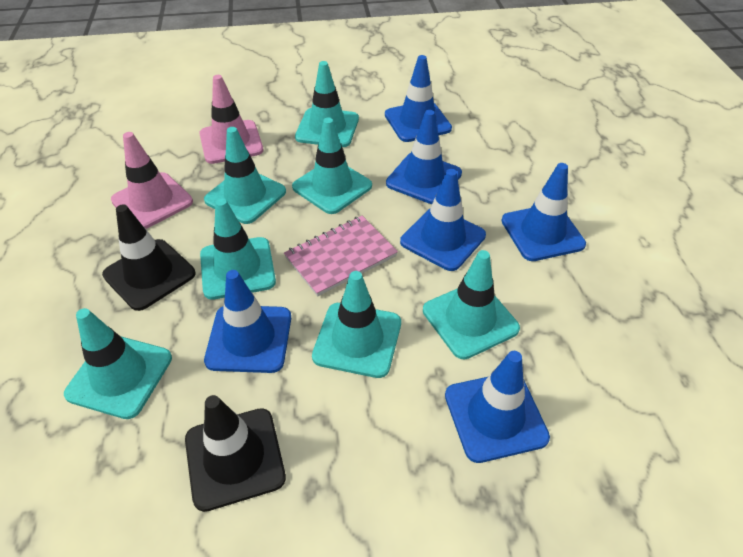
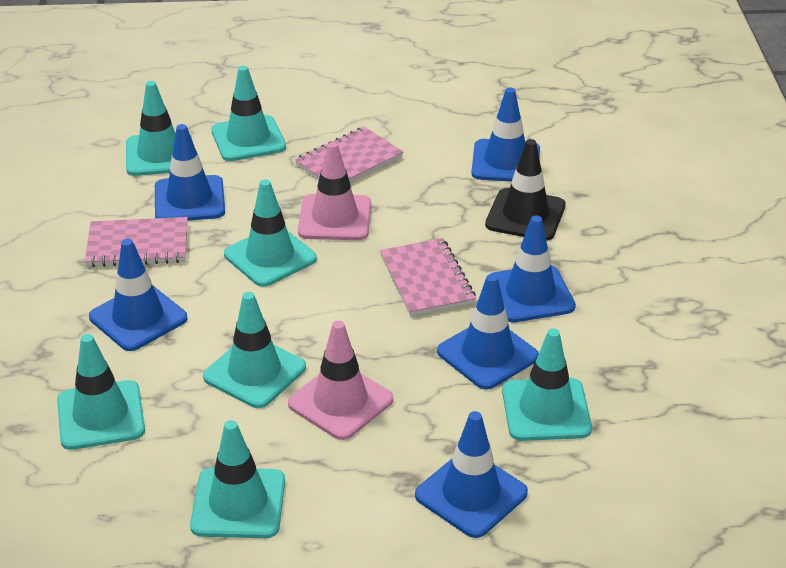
black traffic cone: 2 -> 1
pink notebook: 1 -> 3

